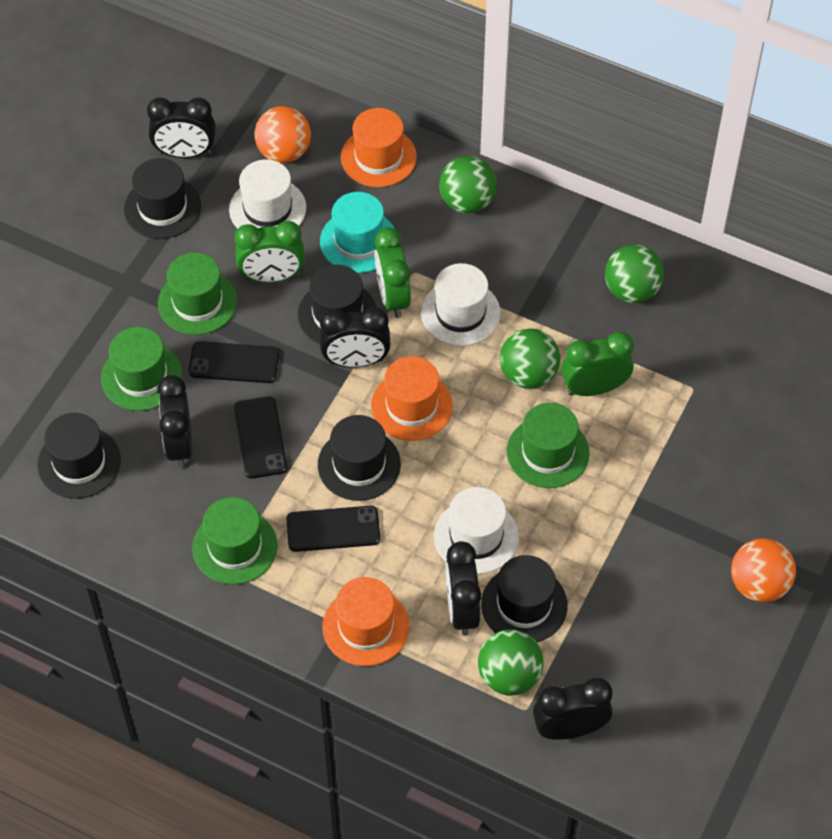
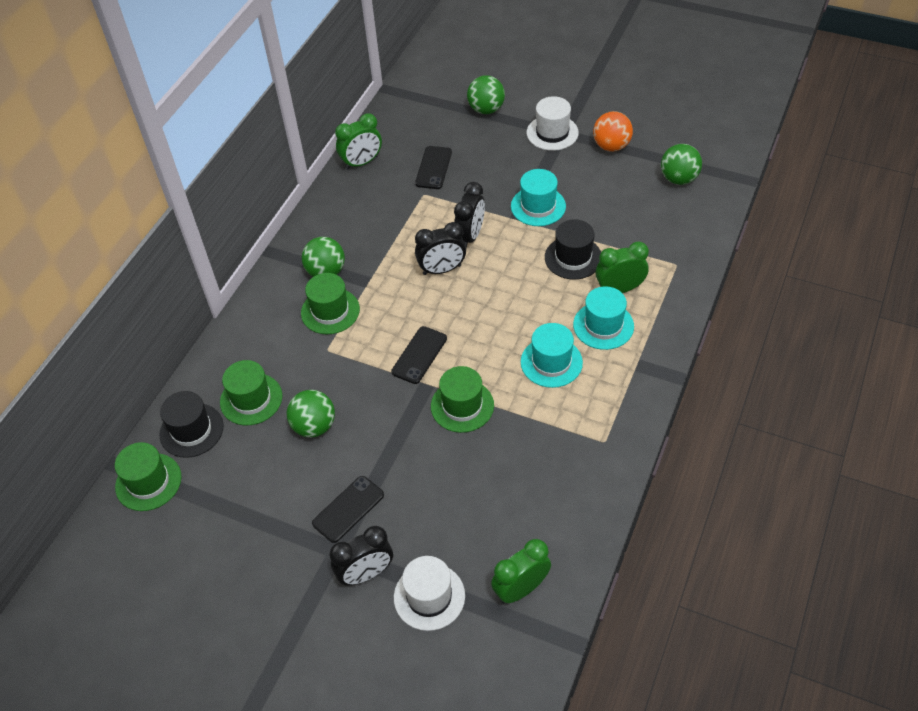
black clock: 5 -> 3
black hat: 5 -> 2
orange ball: 2 -> 1
orange hat: 3 -> 0
turquoise hat: 1 -> 3
white hat: 3 -> 2

